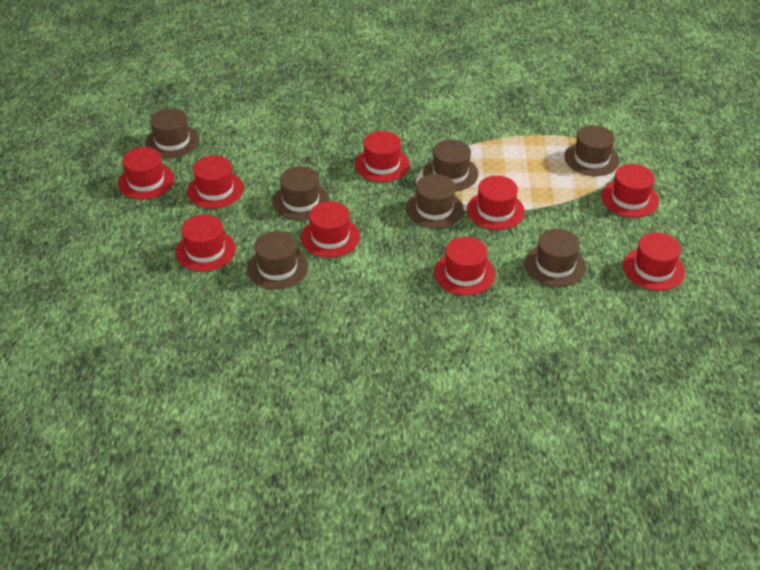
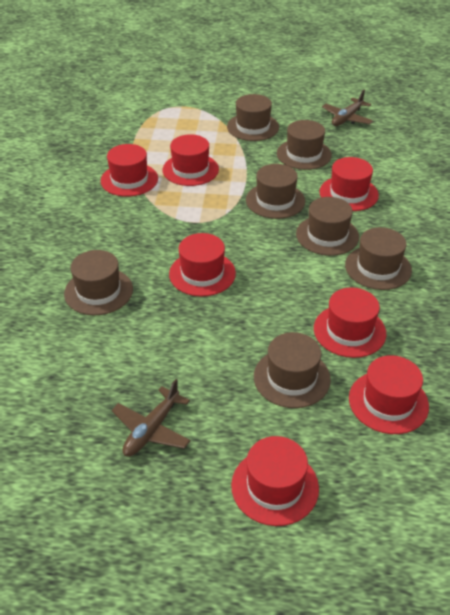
brown plane: 0 -> 2
red hat: 9 -> 7

